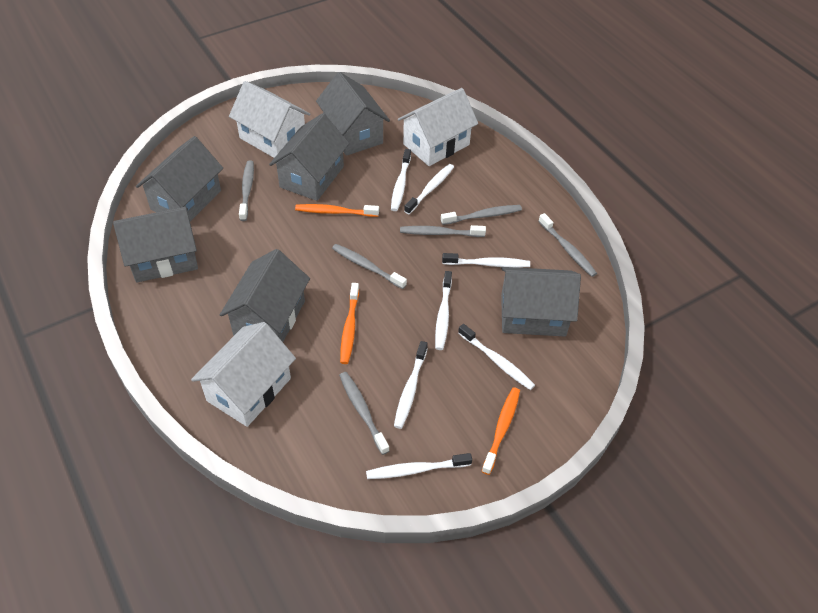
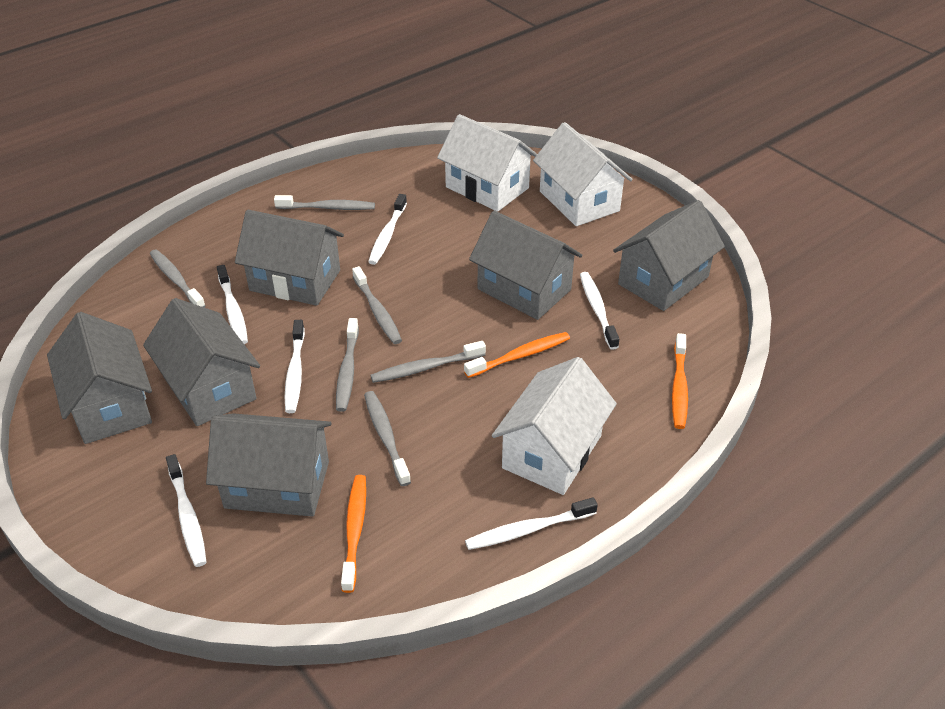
white toothbrush: 7 -> 6

